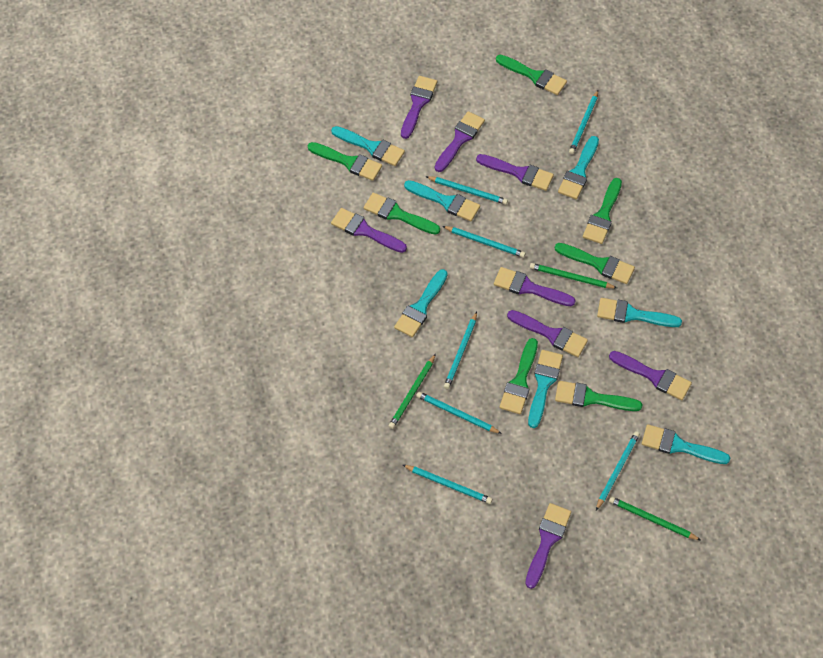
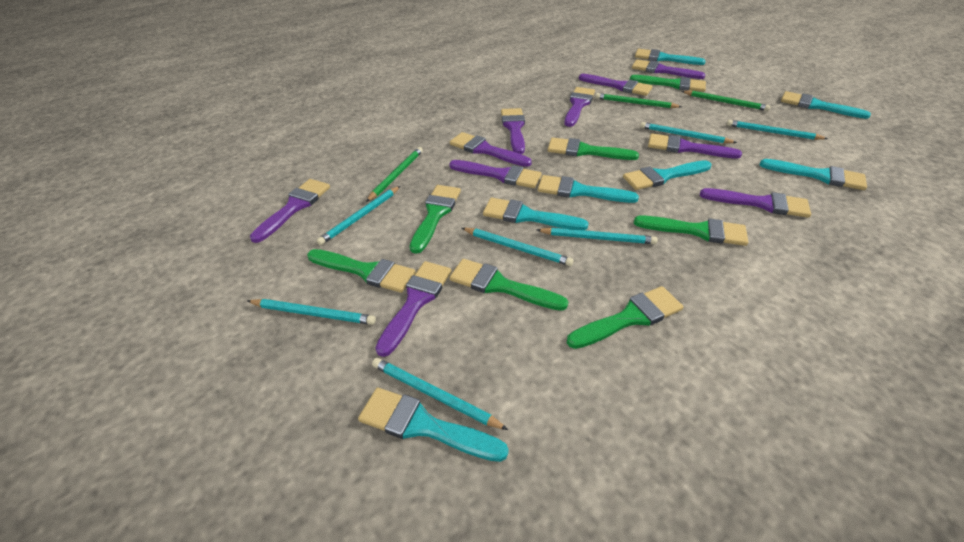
purple brush: 8 -> 10

